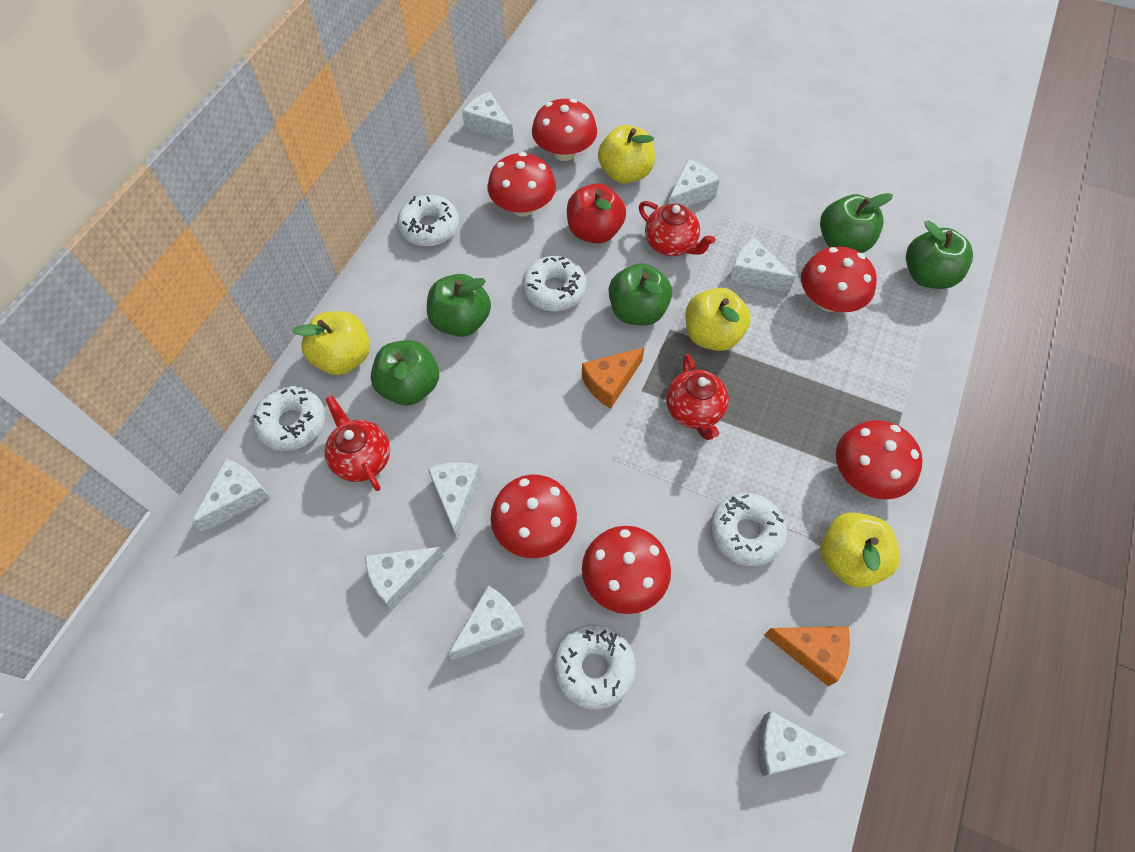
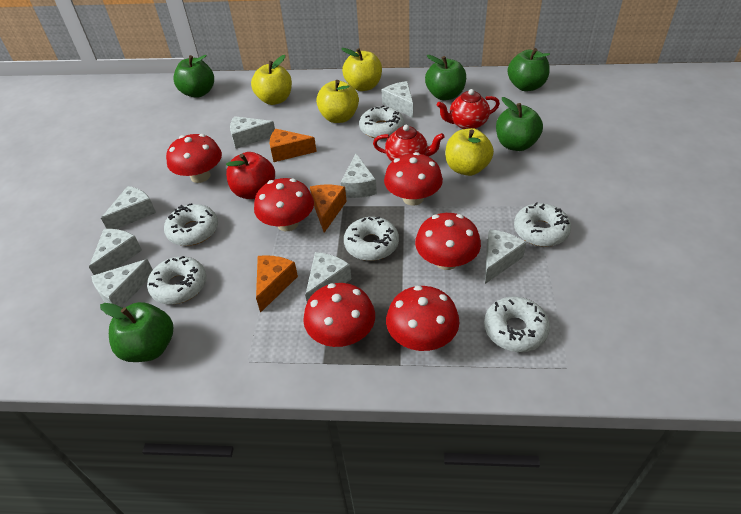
orange cheese: 2 -> 3
red teapot: 3 -> 2
white donut: 5 -> 6

